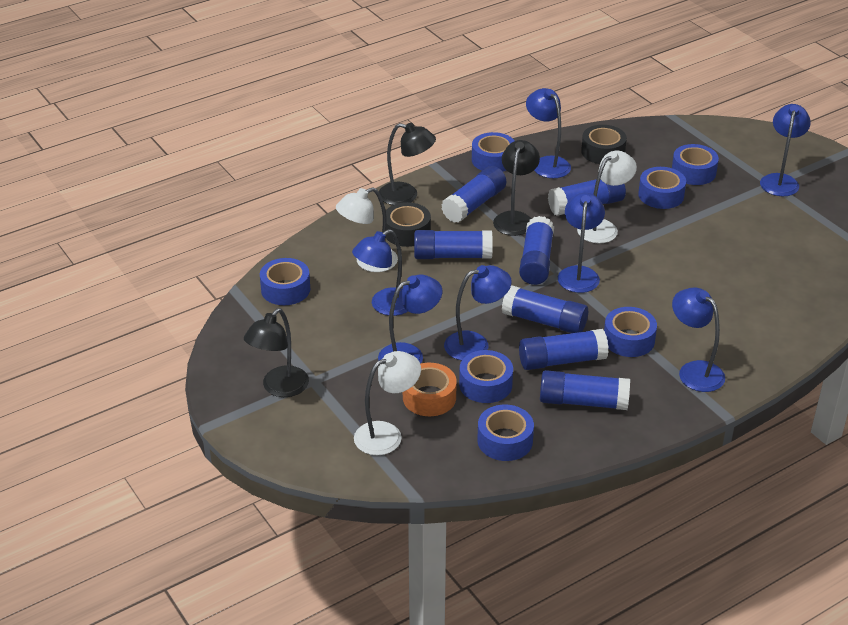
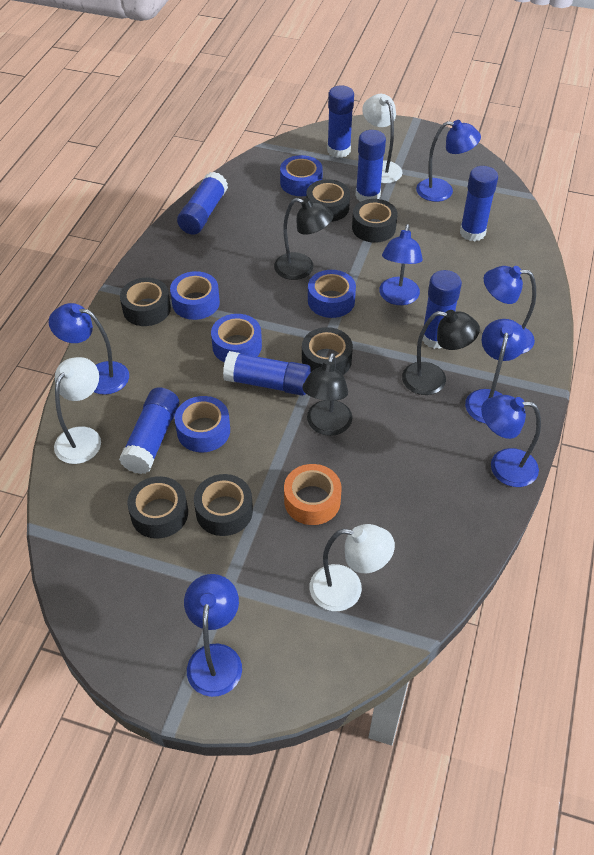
black tape: 2 -> 6
blue tape: 7 -> 5

